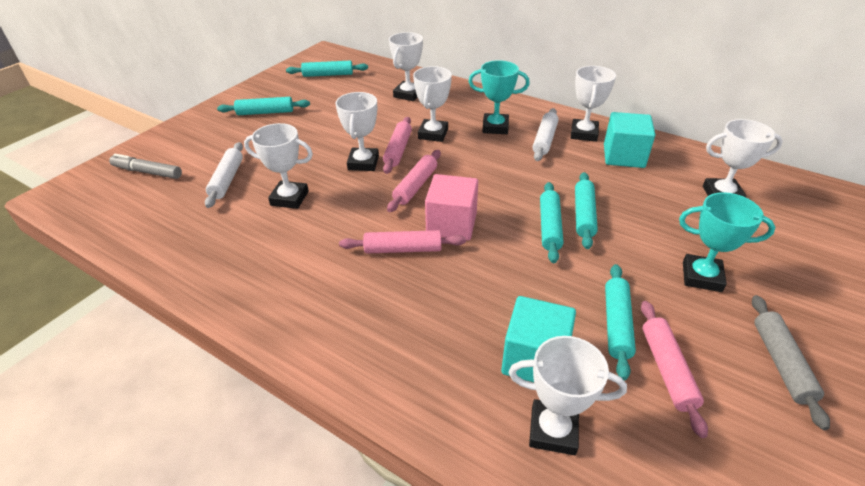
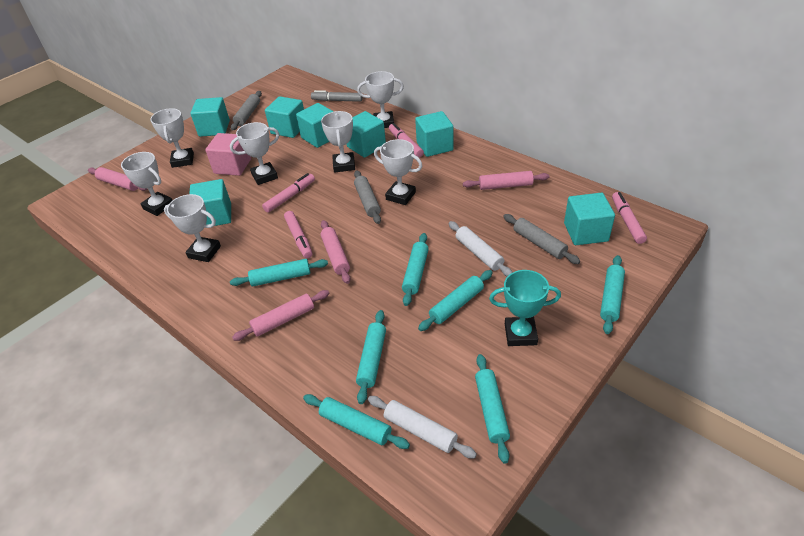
grey rolling pin: 1 -> 3
pink marker: 0 -> 4
turquoise cube: 2 -> 7
turquoise rolling pin: 5 -> 7
turquoise trophy: 2 -> 1

